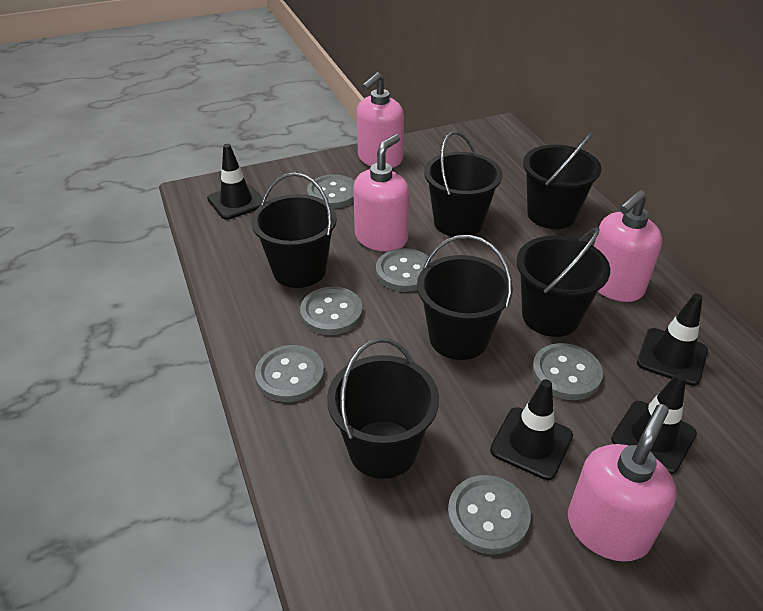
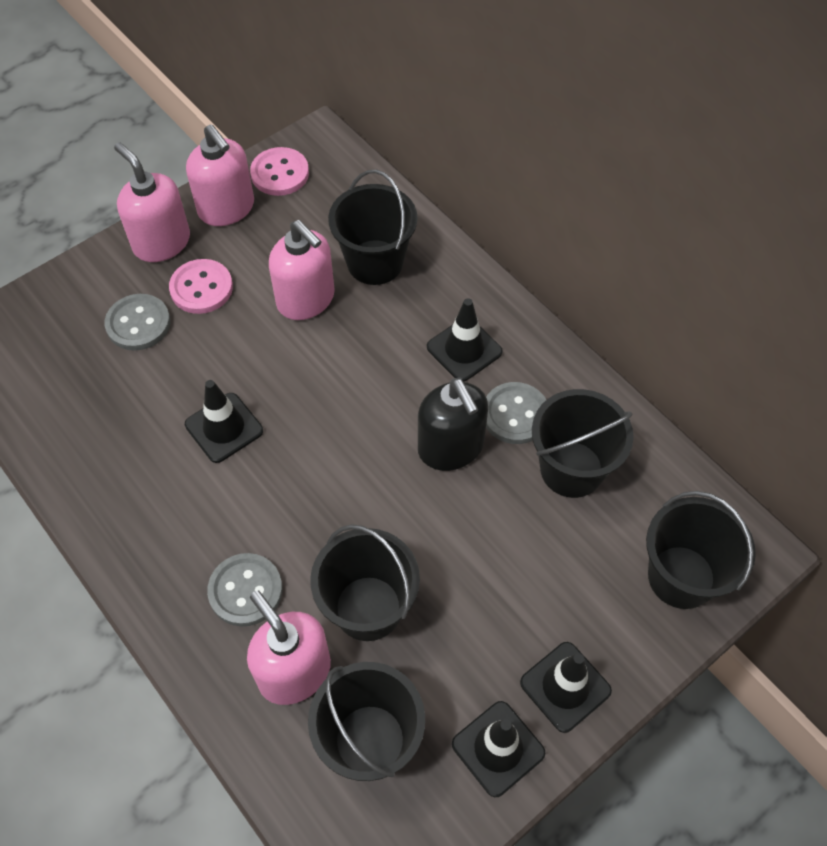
black bucket: 6 -> 5
black soap dispenser: 0 -> 1
grey button: 6 -> 3
pink button: 0 -> 2

